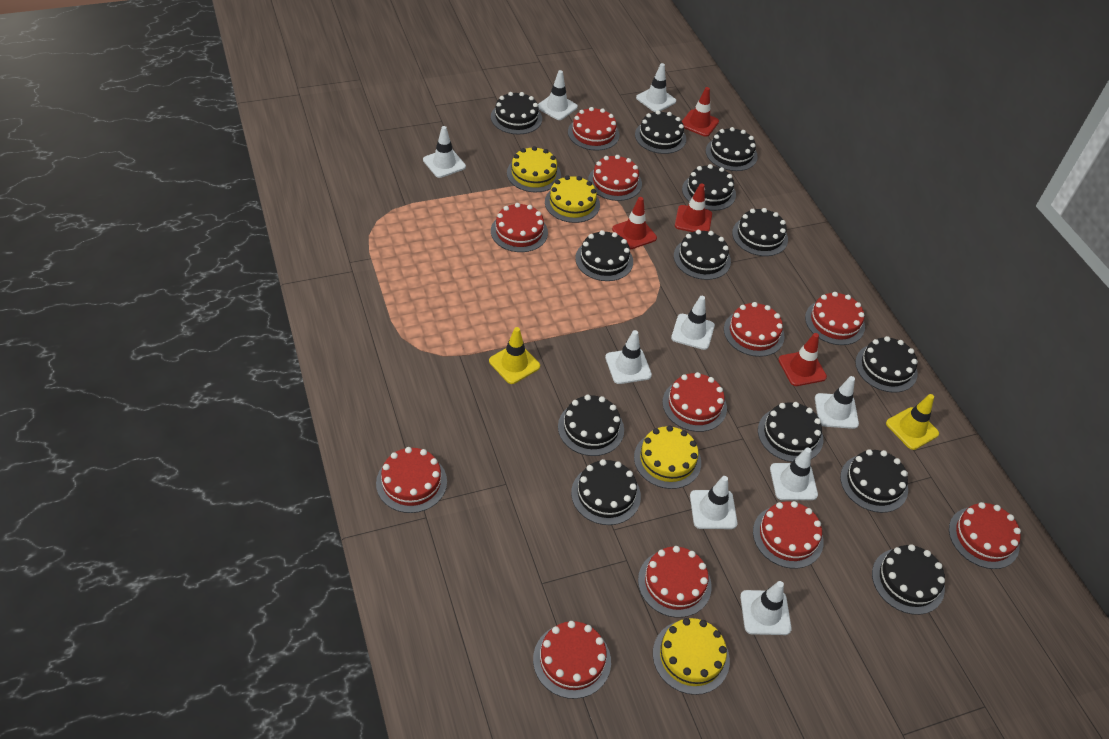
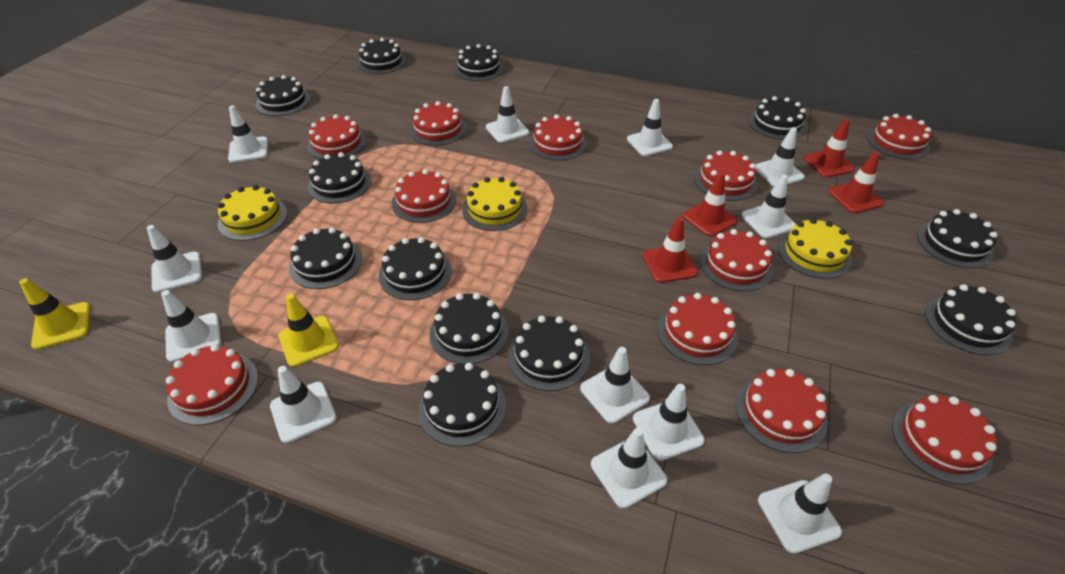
black cake: 13 -> 12
white traffic cone: 9 -> 12
yellow cake: 4 -> 3

